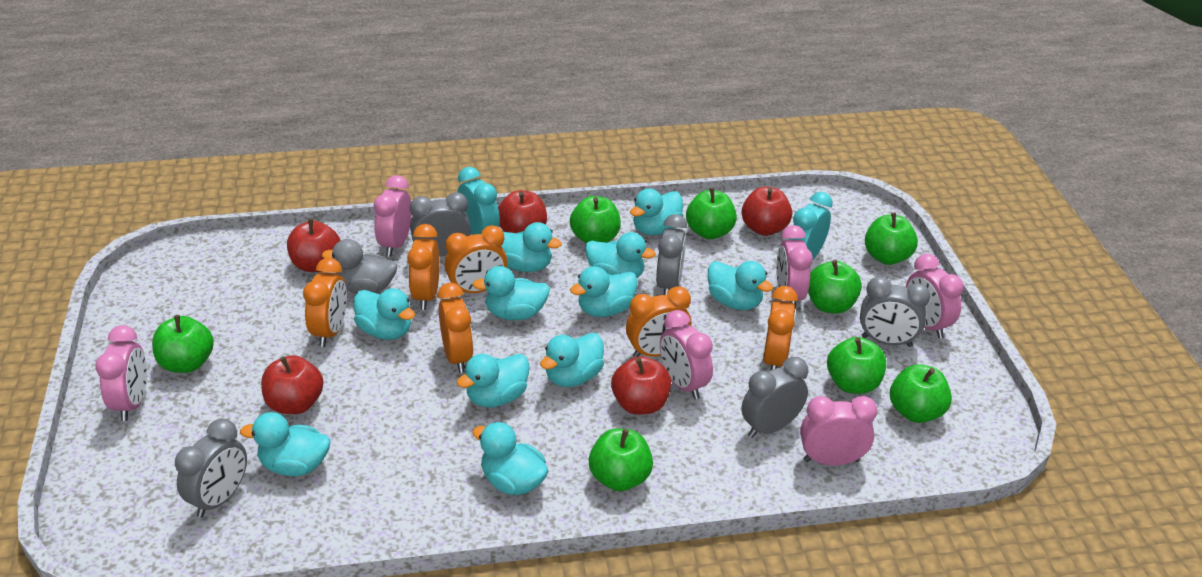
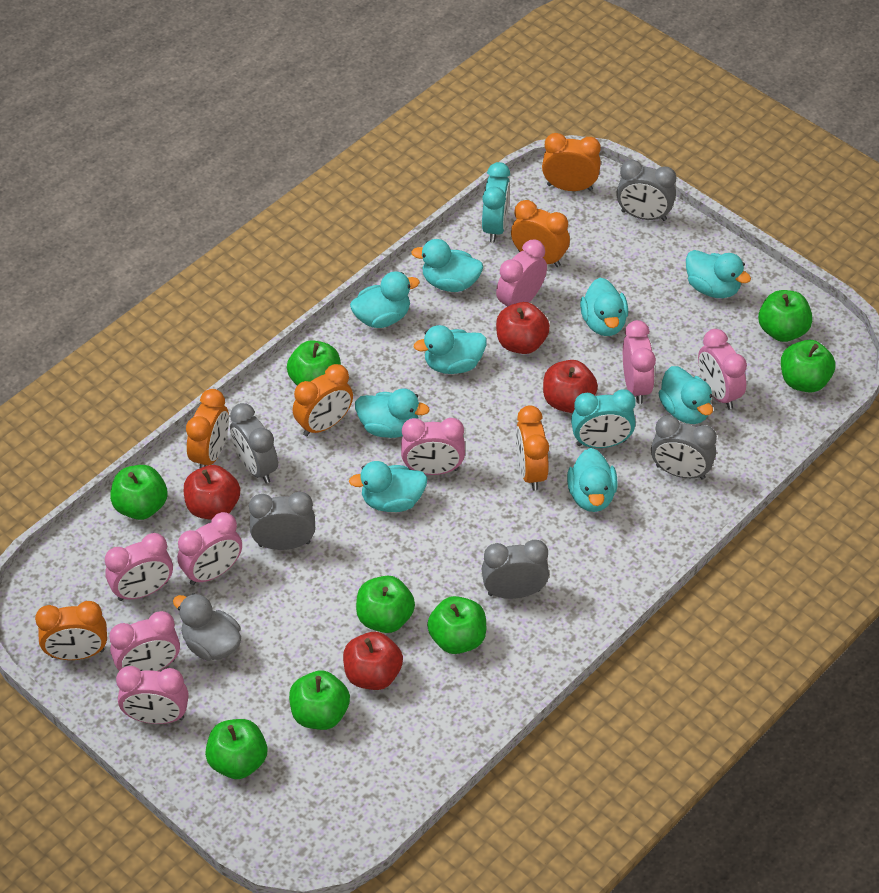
pink clock: 6 -> 8
red apple: 5 -> 4
turquoise duck: 11 -> 9

